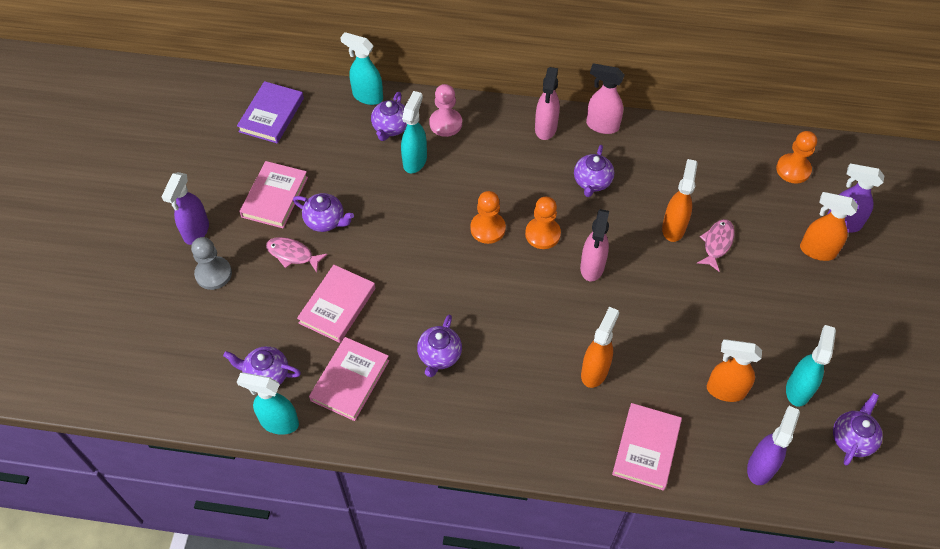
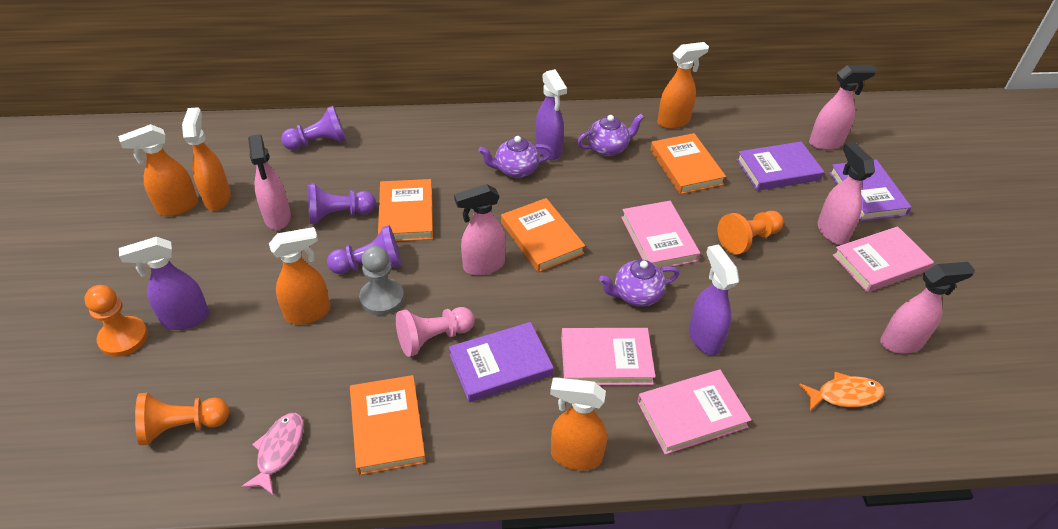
orange book: 0 -> 4
orange fish: 0 -> 1
orange spray bottle: 4 -> 5
pink fish: 2 -> 1
pink spray bottle: 3 -> 5
purple book: 1 -> 3
purple pawn: 0 -> 3
purple teapot: 6 -> 3
turquoise spray bottle: 4 -> 0

